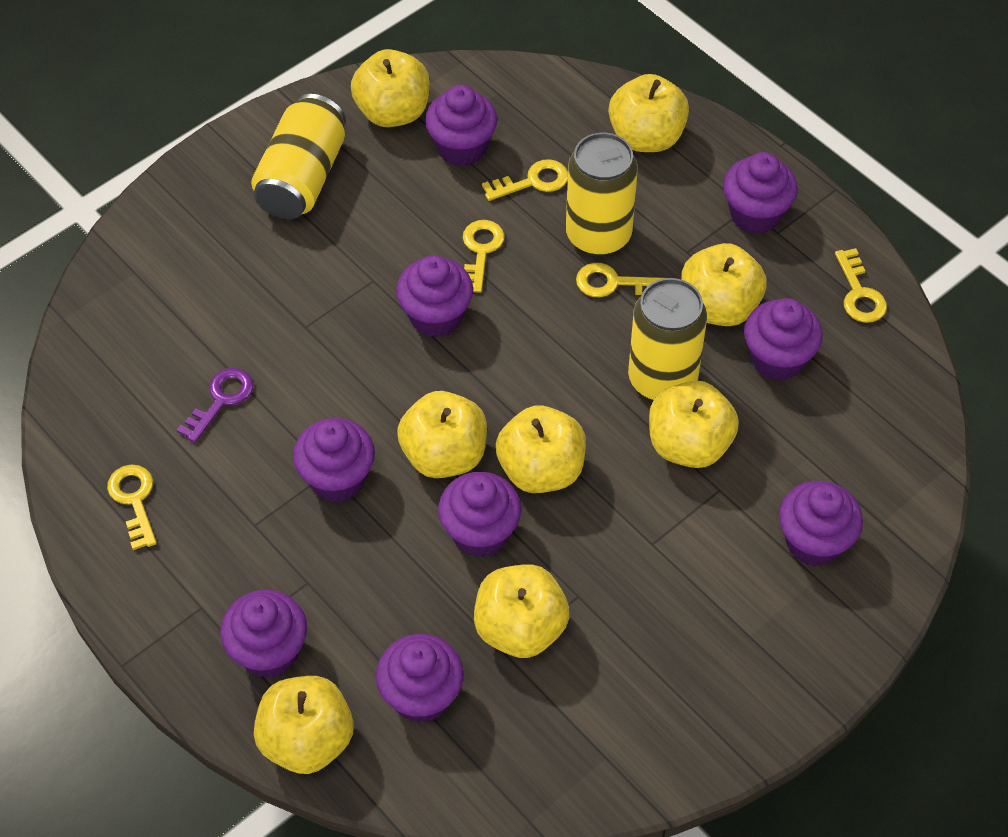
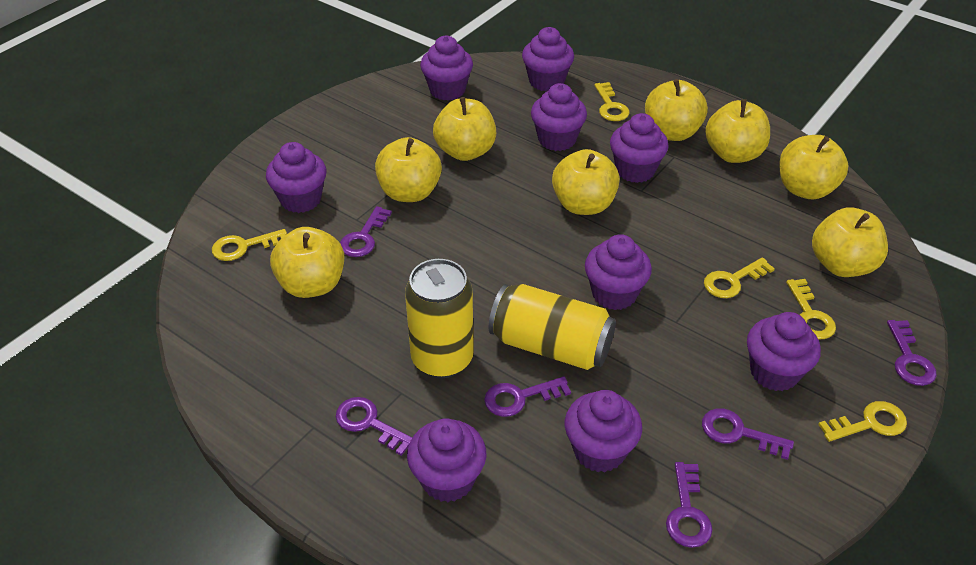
purple key: 1 -> 6
yellow can: 3 -> 2

